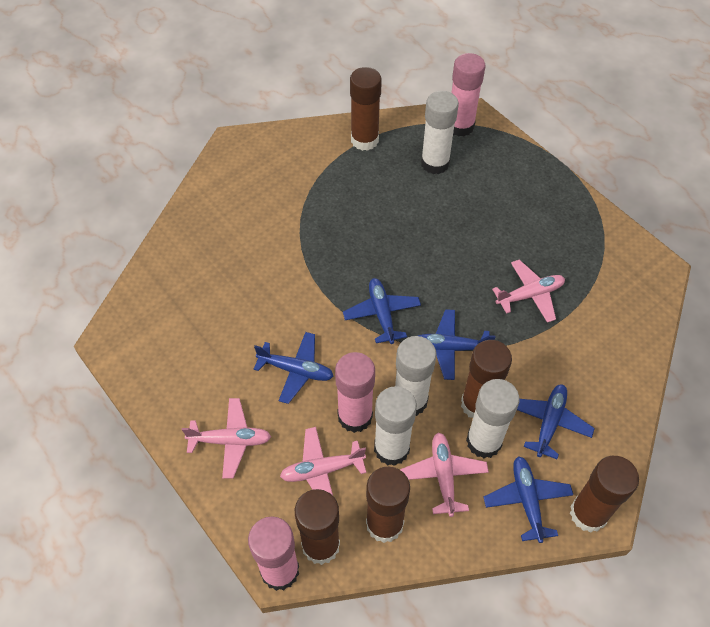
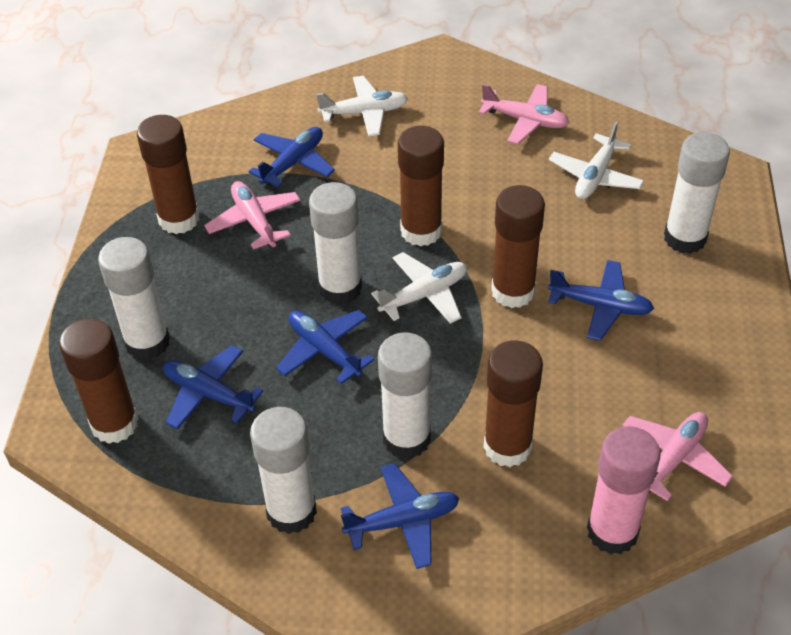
pink glue stick: 3 -> 1
pink plane: 4 -> 3
white glue stick: 4 -> 5
white plane: 0 -> 3

